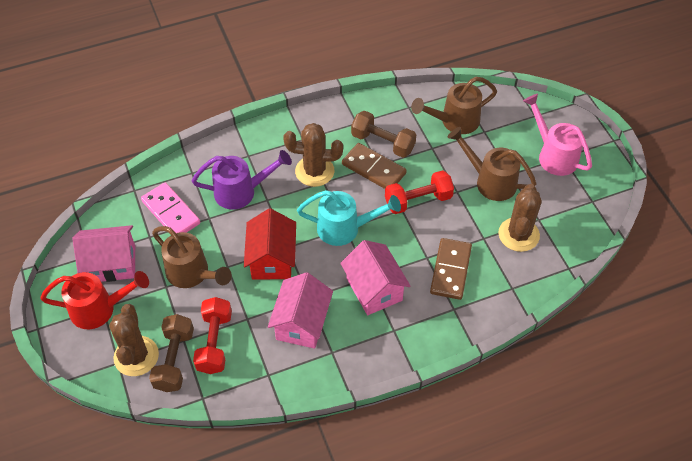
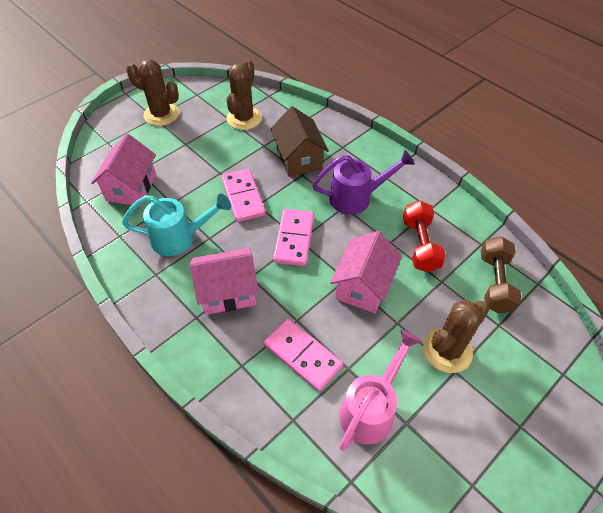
brown domino: 2 -> 0
brown dumbbell: 2 -> 1
brown house: 0 -> 1
brown watering can: 3 -> 0
pink domino: 1 -> 3
red dumbbell: 2 -> 1
red house: 1 -> 0
red watering can: 1 -> 0

